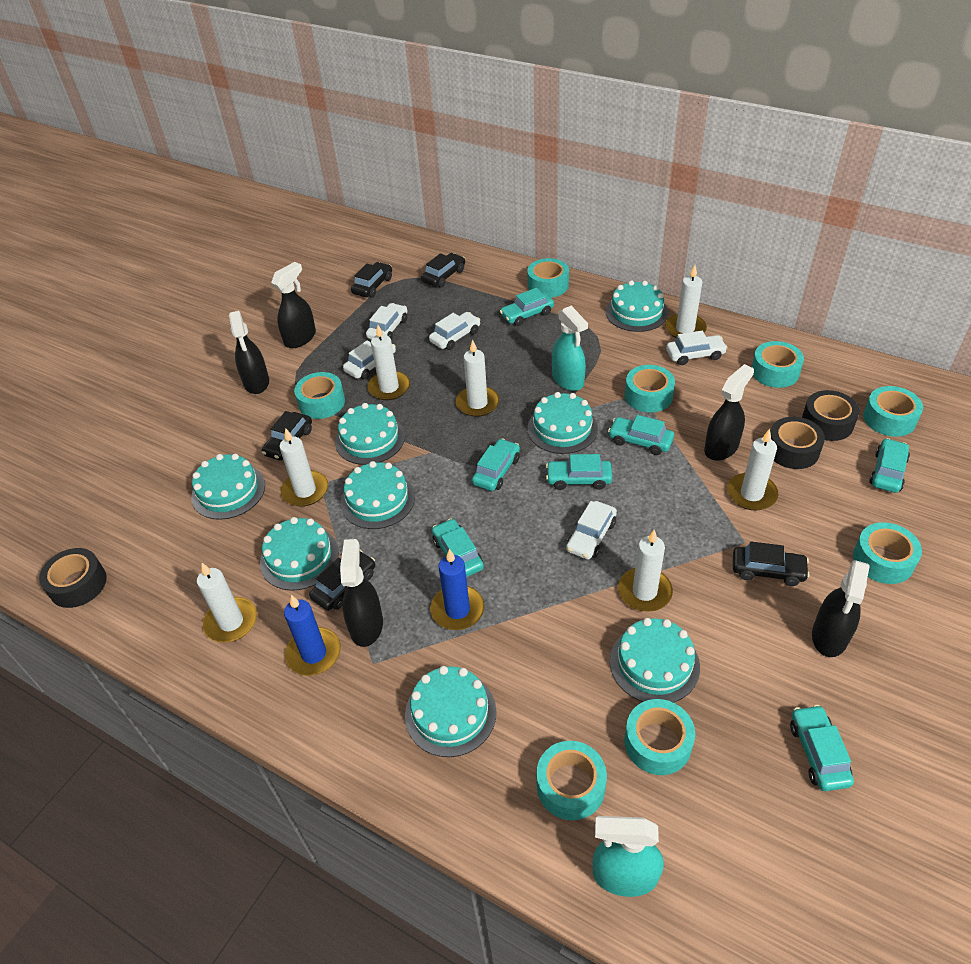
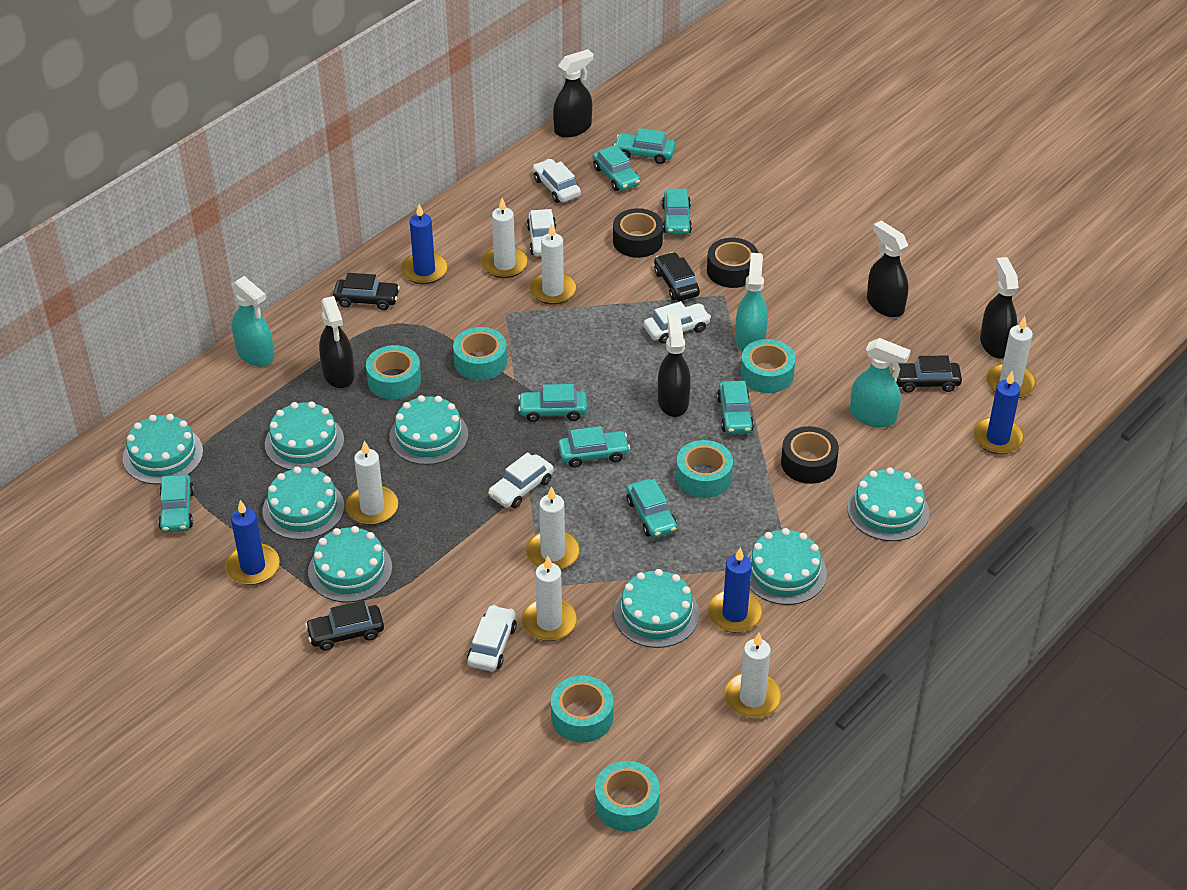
black car: 5 -> 4
blue candle: 2 -> 4
turquoise car: 7 -> 8
turquoise spray bottle: 2 -> 3
turquoise tape: 8 -> 6

